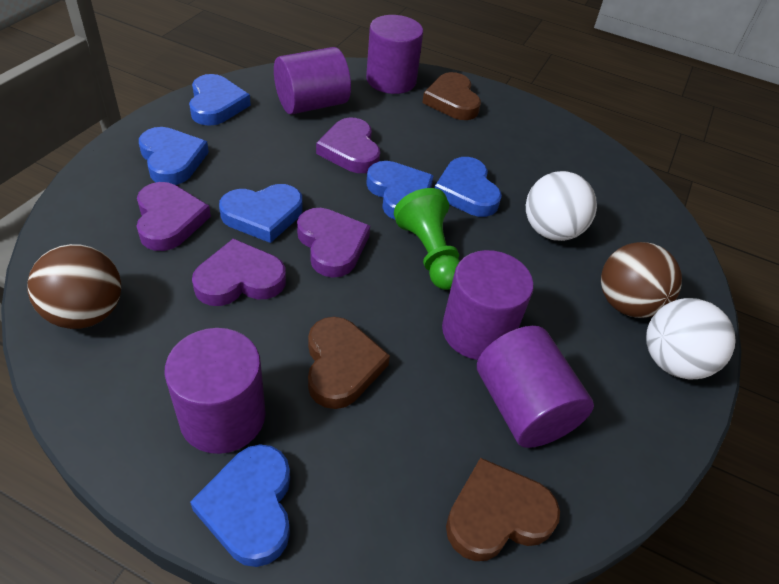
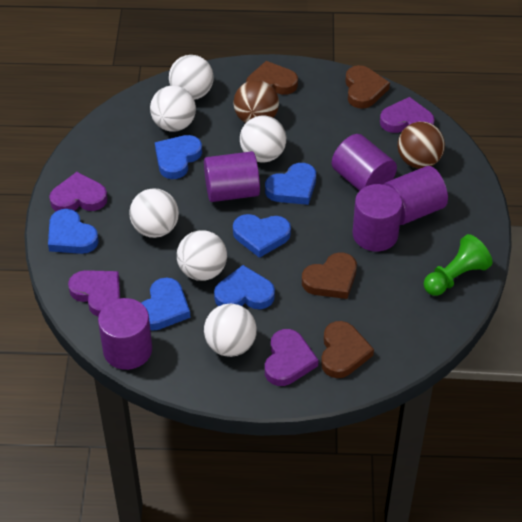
brown heart: 3 -> 4
white ball: 2 -> 6

